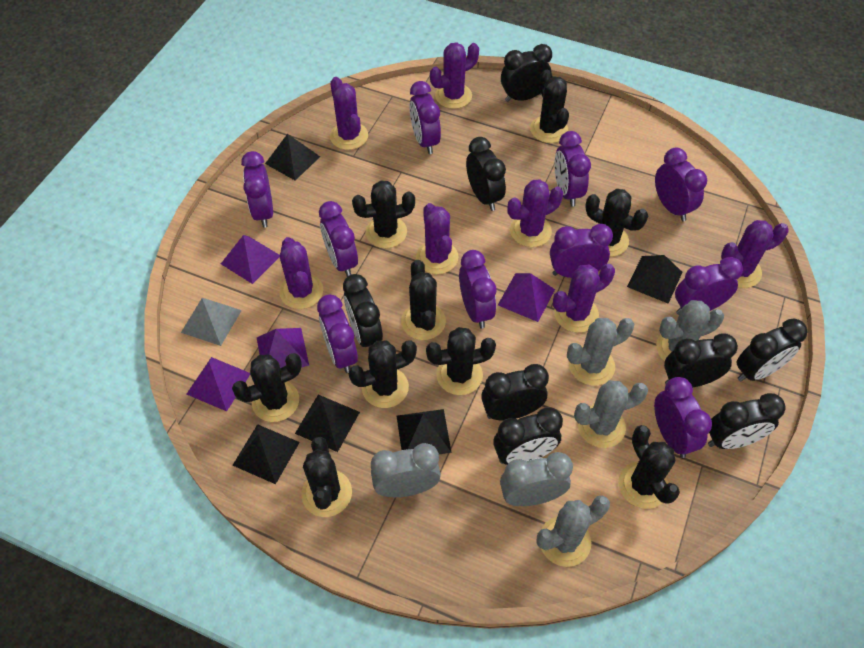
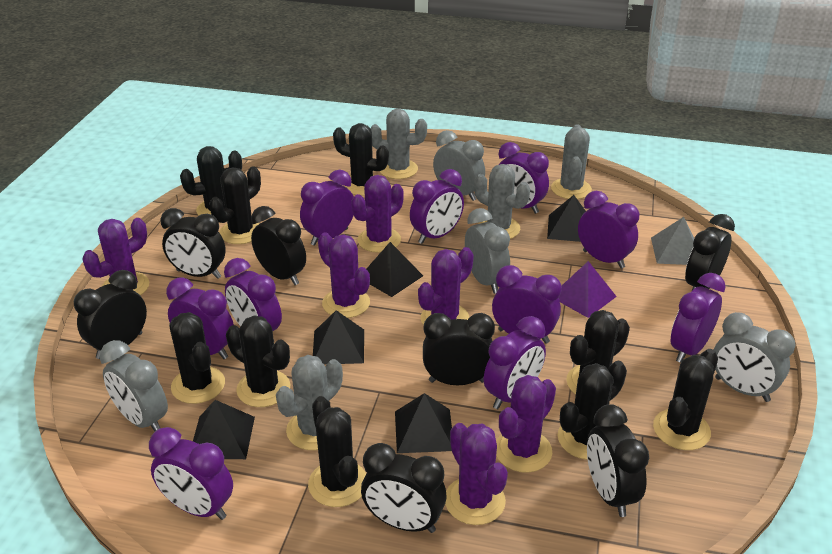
black clock: 8 -> 7
grey clock: 2 -> 4
purple cactus: 7 -> 6
purple pyramid: 4 -> 1

